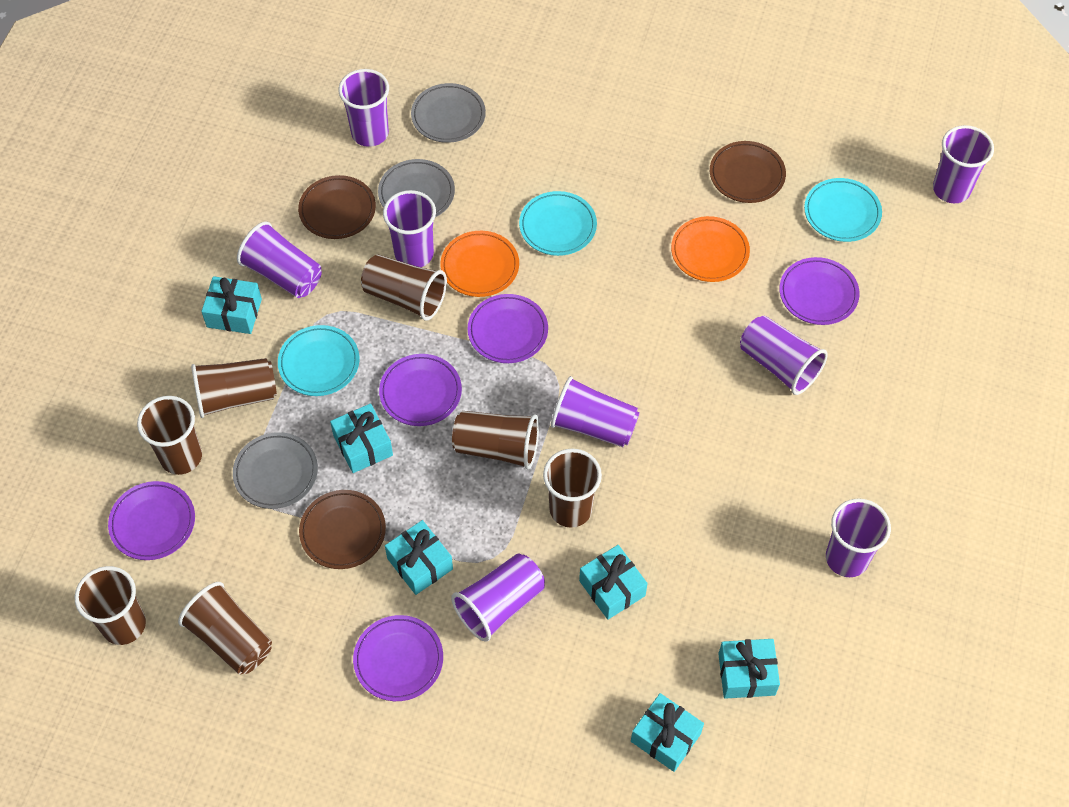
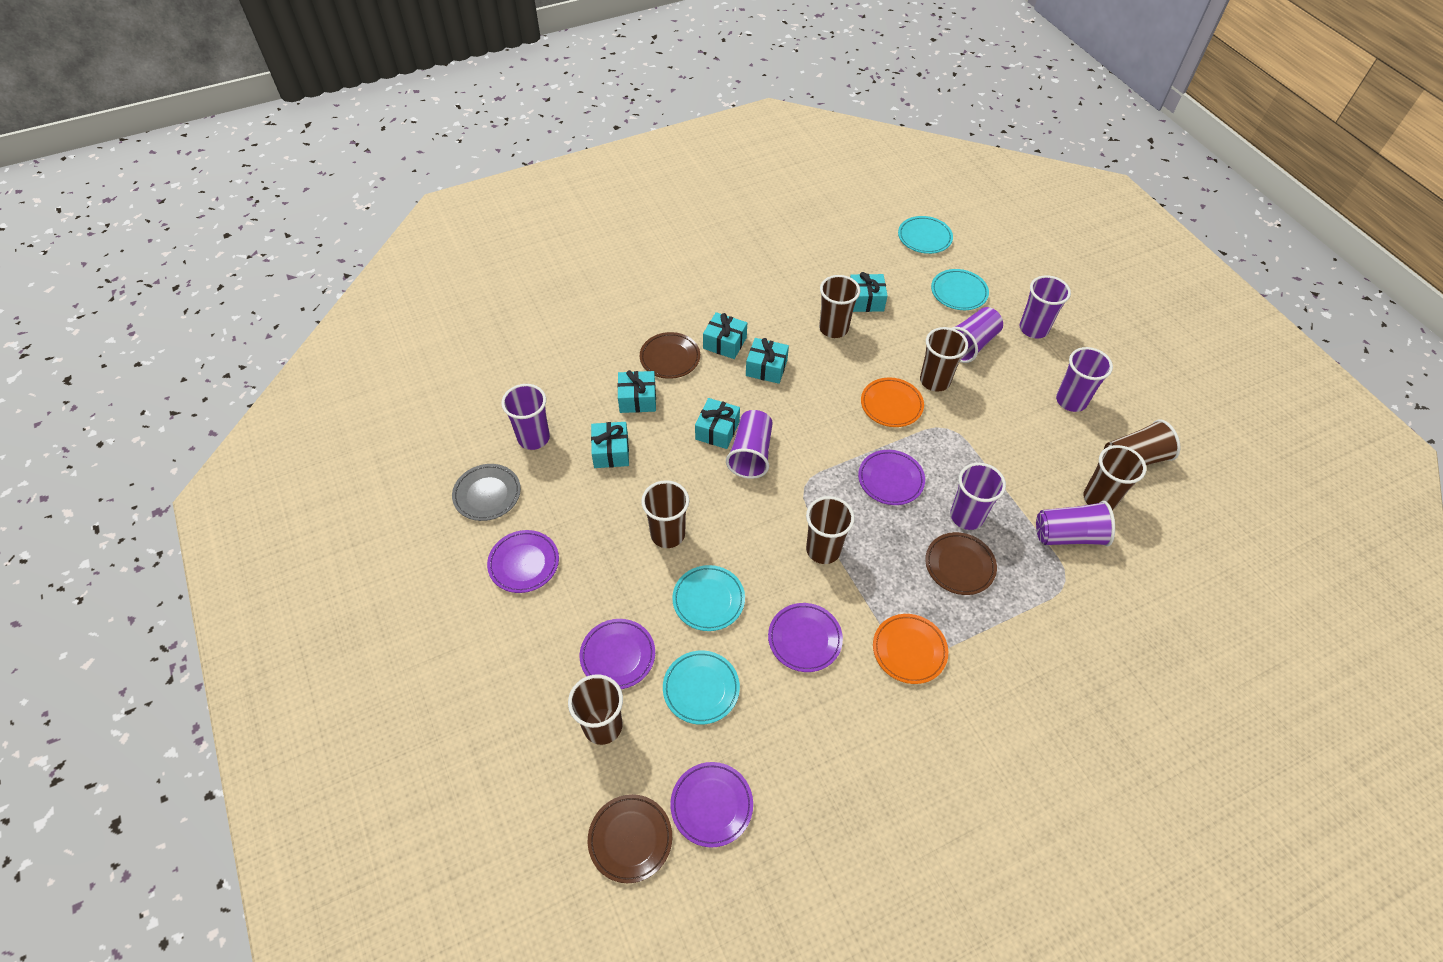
grey plate: 3 -> 1
purple cup: 8 -> 7
turquoise plate: 3 -> 4

